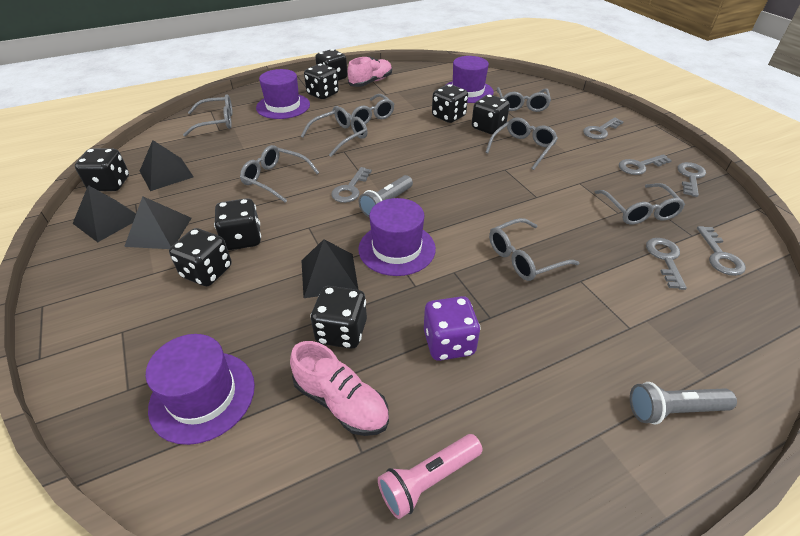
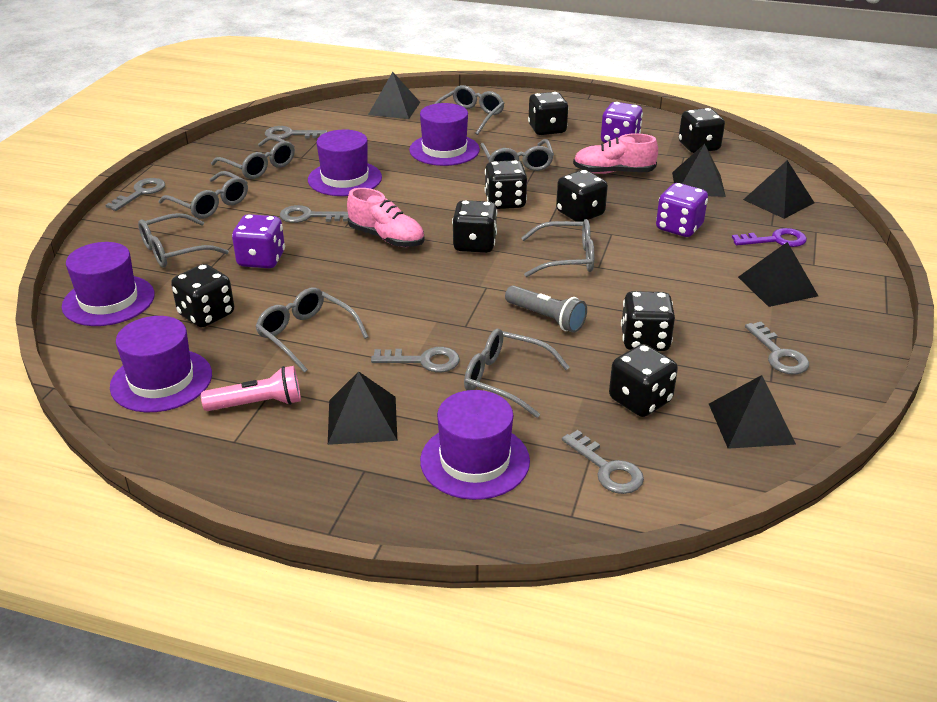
black pyramid: 4 -> 6
grey flashlight: 2 -> 1
purple dice: 1 -> 3
purple hat: 4 -> 5
purple key: 0 -> 1

